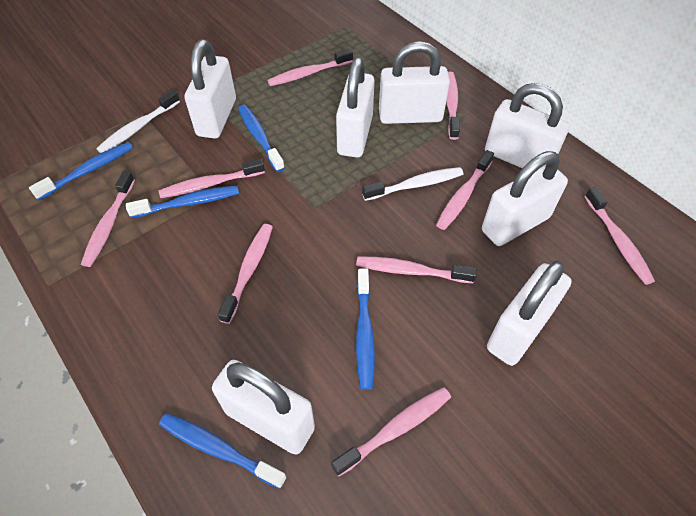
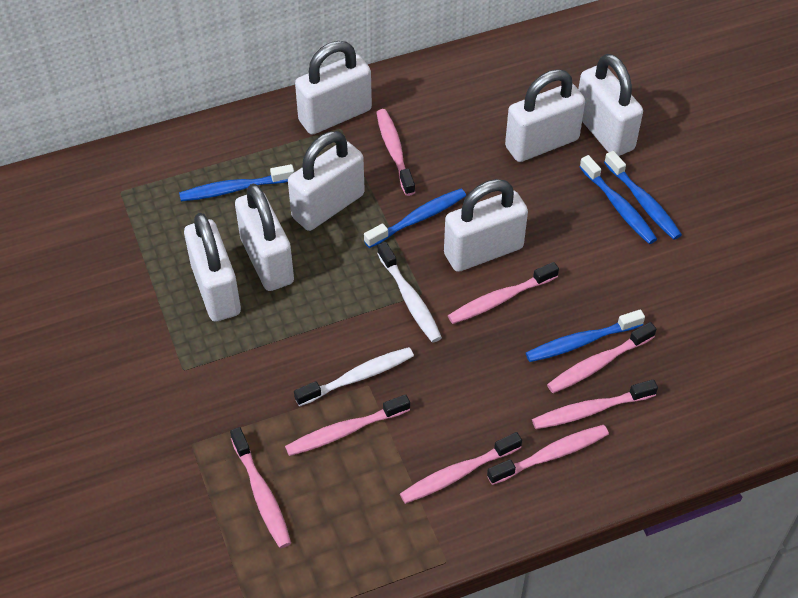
pink toothbrush: 9 -> 8

